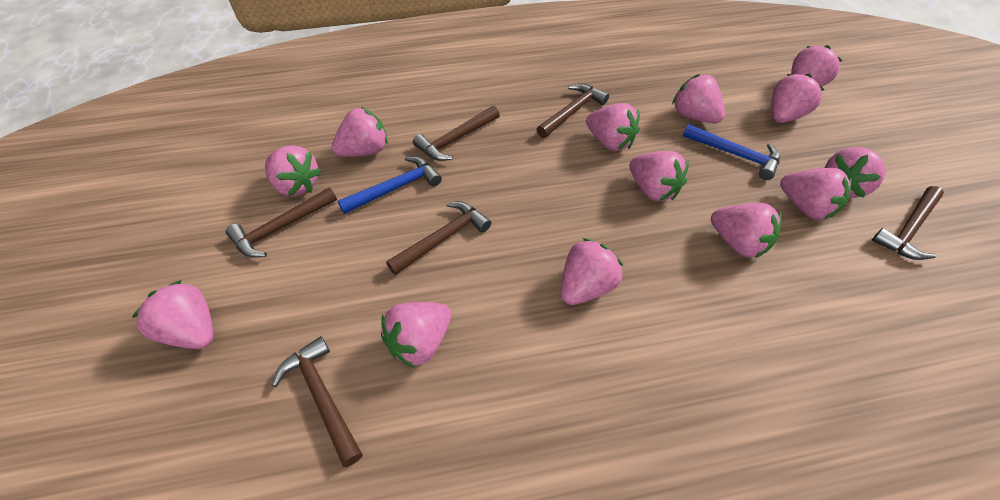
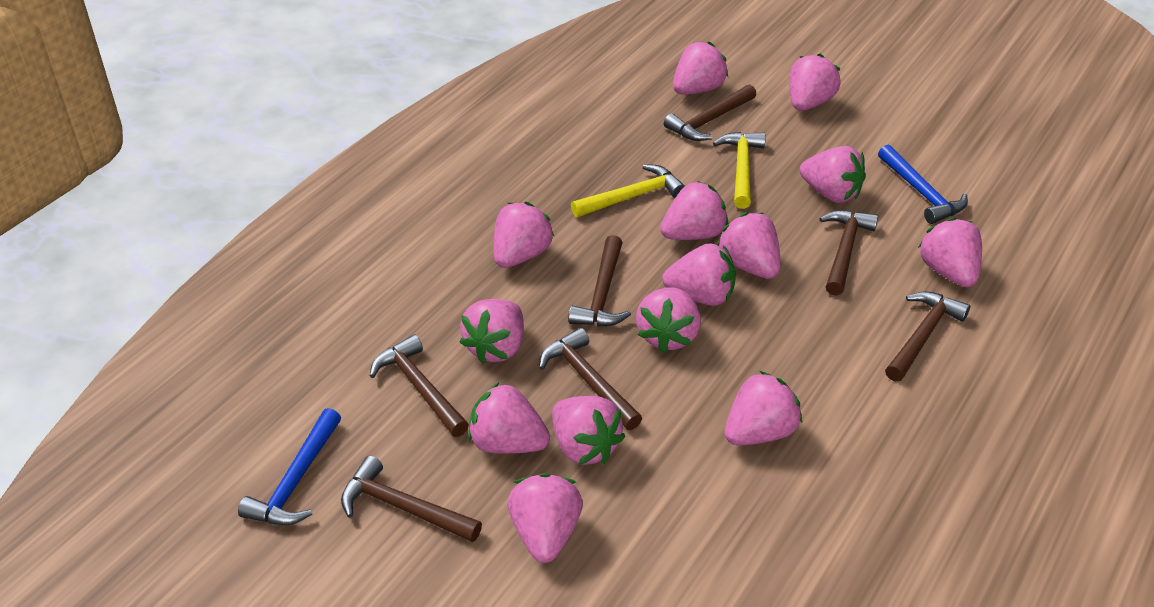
brown hammer: 6 -> 7
pink strawberry: 13 -> 14
yellow hammer: 0 -> 2

